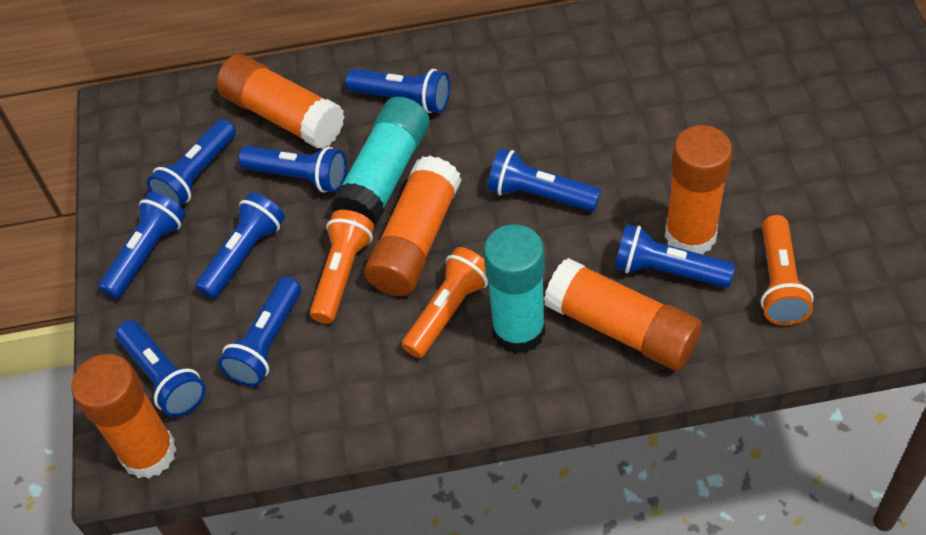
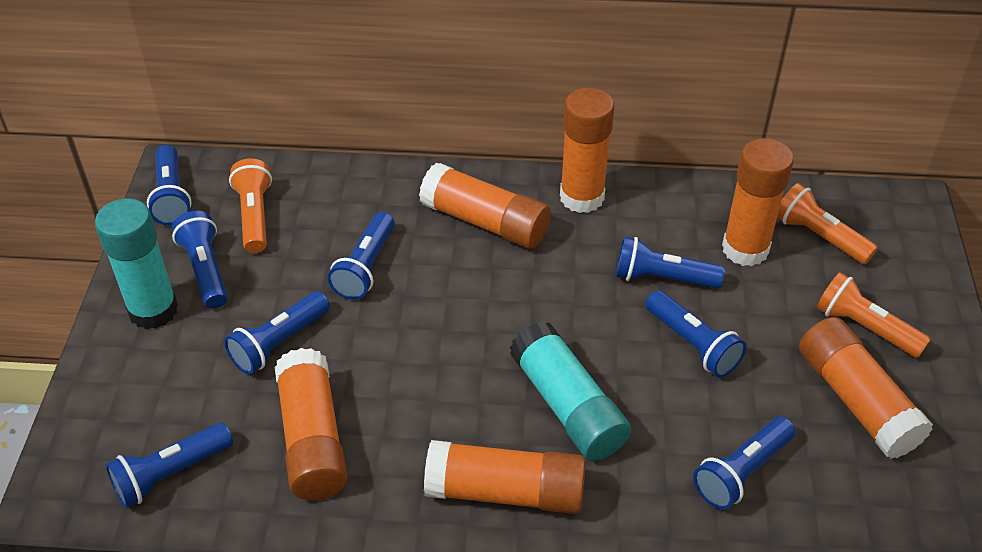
blue flashlight: 9 -> 8
orange glue stick: 5 -> 6

